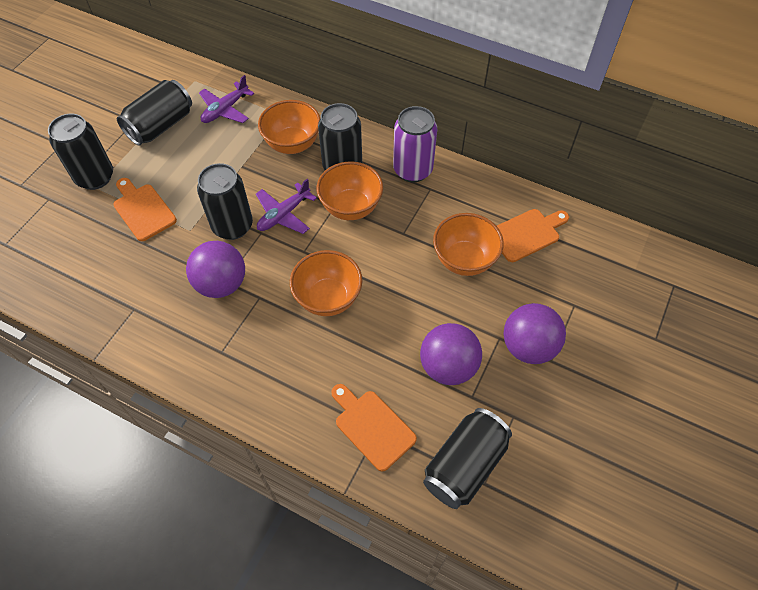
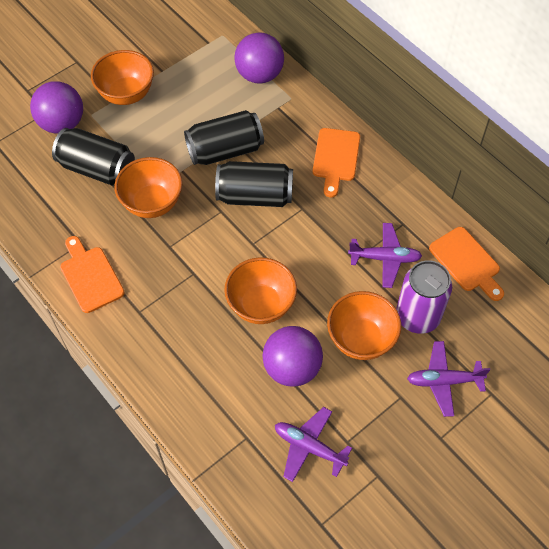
black can: 5 -> 3
purple plane: 2 -> 3

